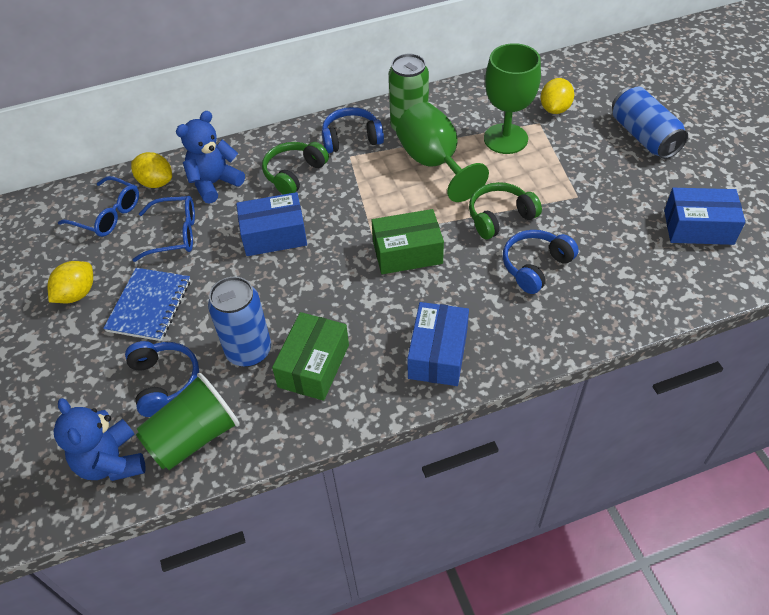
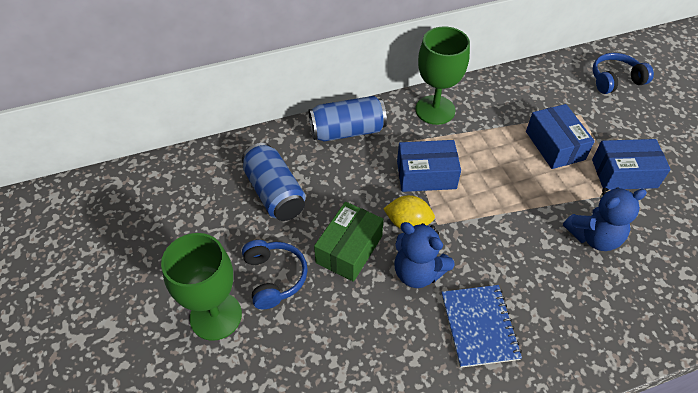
blue glasses: 2 -> 0
blue headphones: 3 -> 2
green box: 2 -> 1
green can: 1 -> 0
green cup: 1 -> 0
green headphones: 2 -> 0
yellow lemon: 3 -> 1

